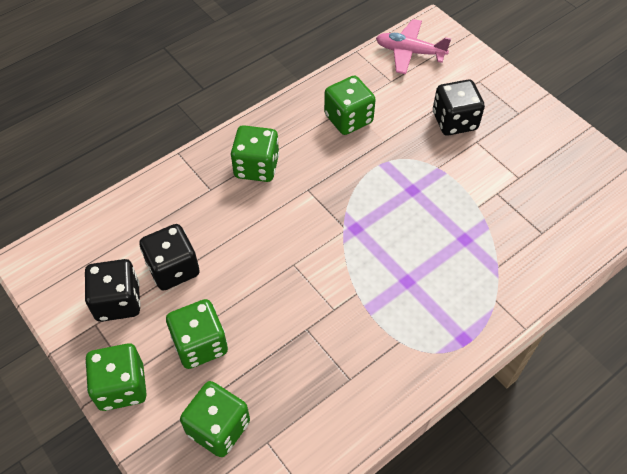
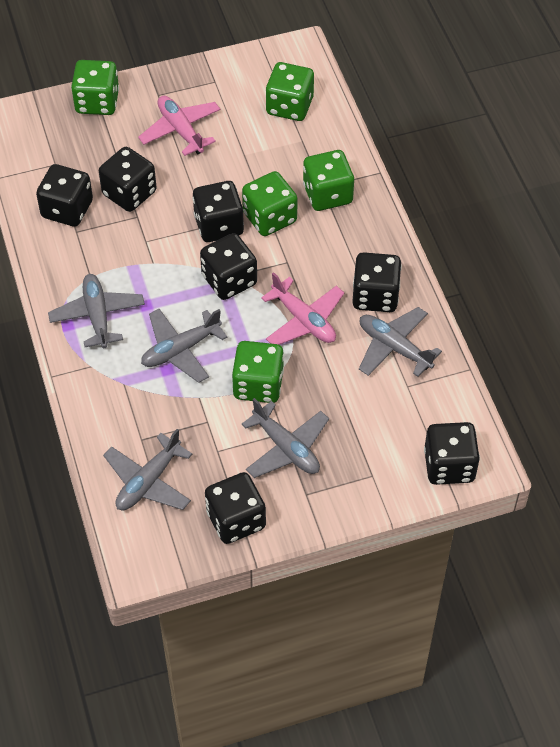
black dice: 3 -> 7
grey plane: 0 -> 5
pink plane: 1 -> 2

